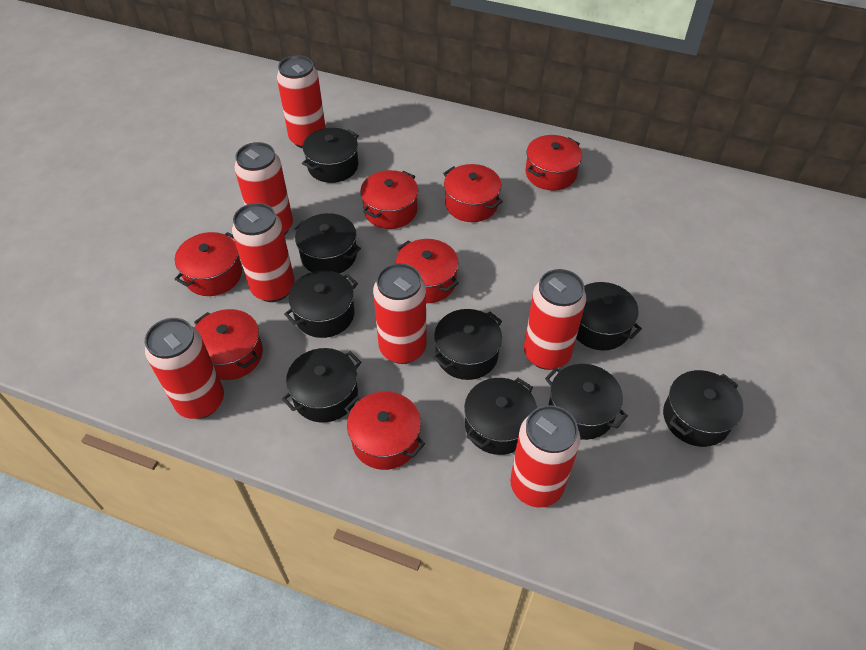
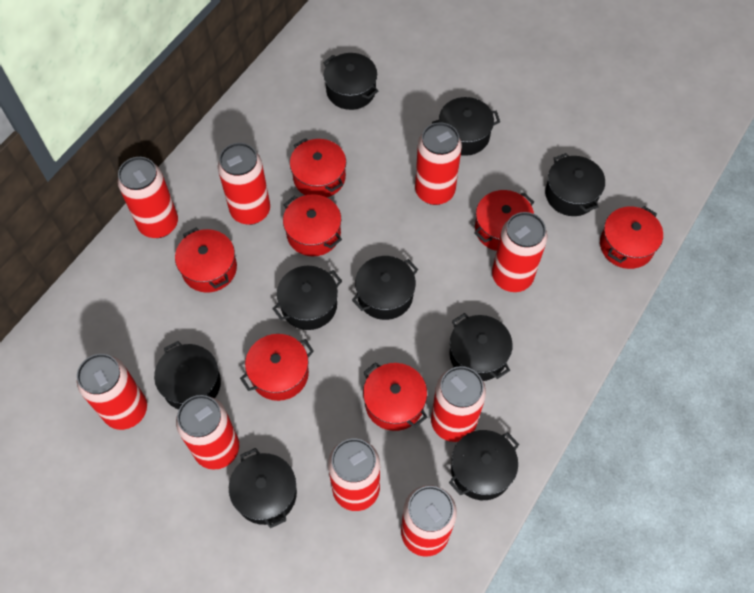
red can: 7 -> 9

